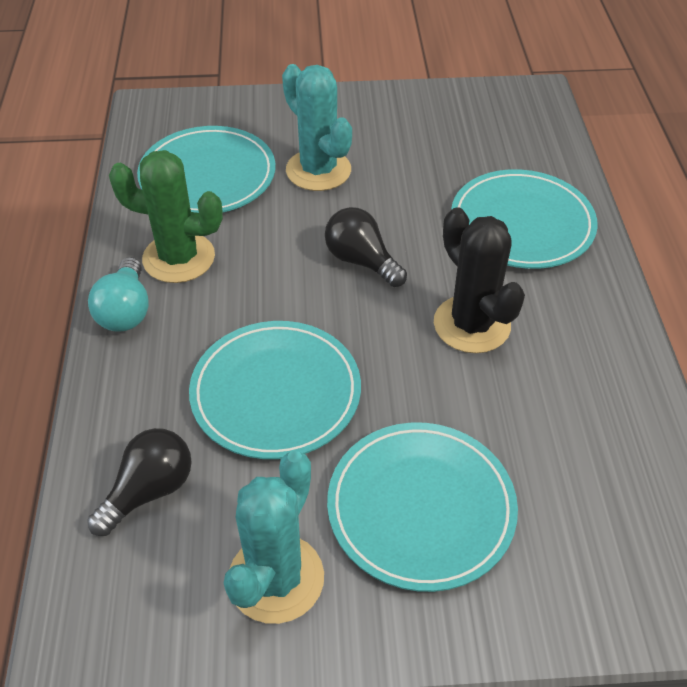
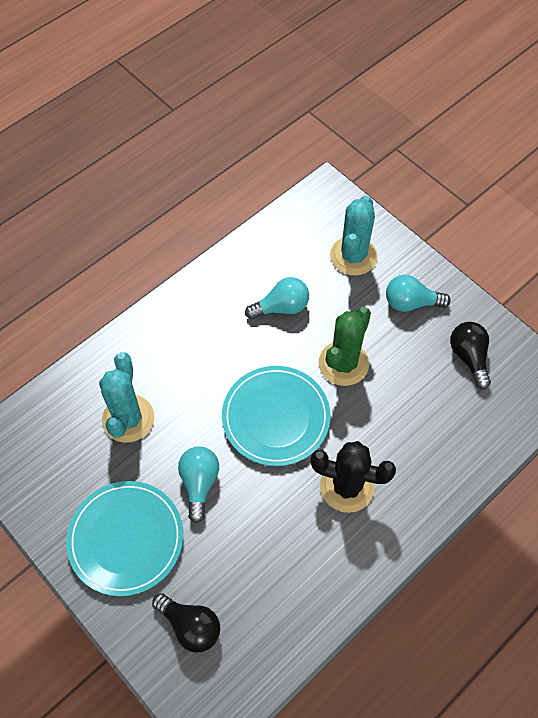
turquoise light bulb: 1 -> 3
turquoise plate: 4 -> 2

